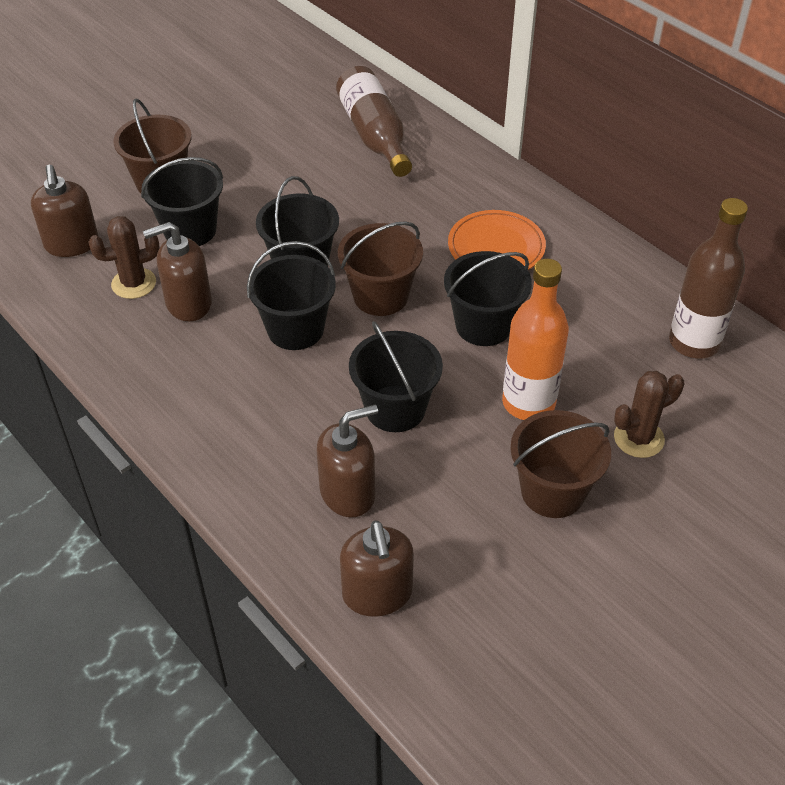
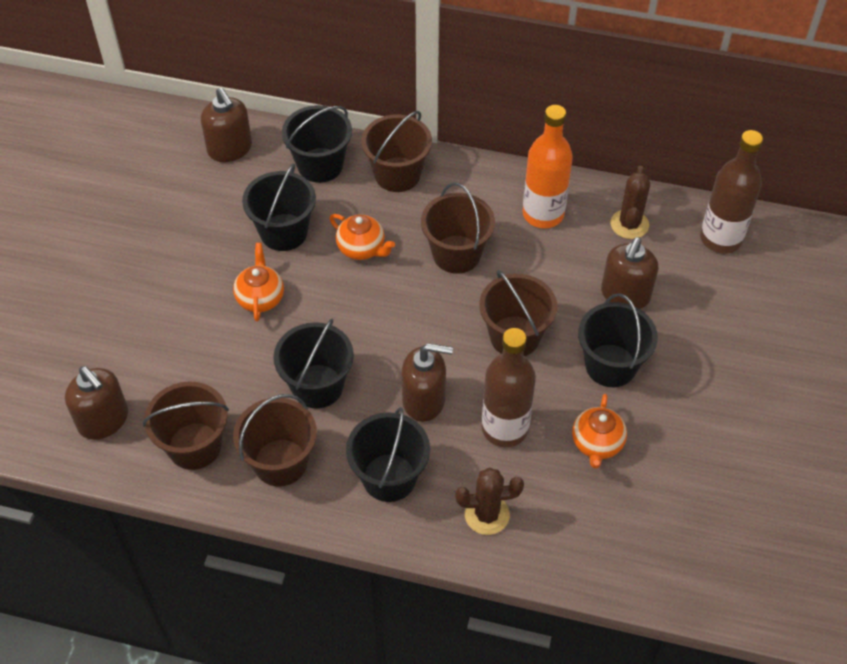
brown bucket: 3 -> 5
orange plate: 1 -> 0
orange teapot: 0 -> 3

